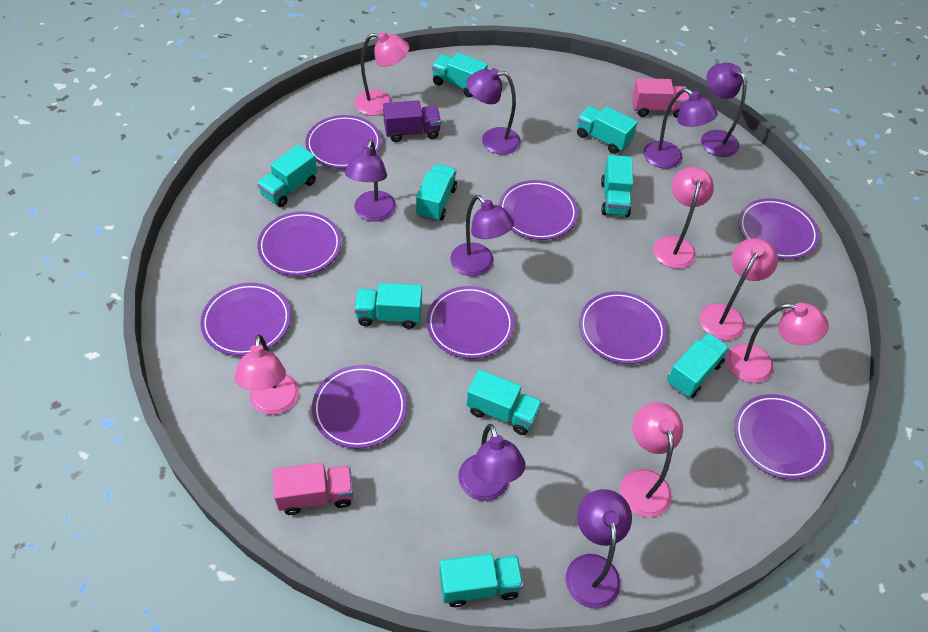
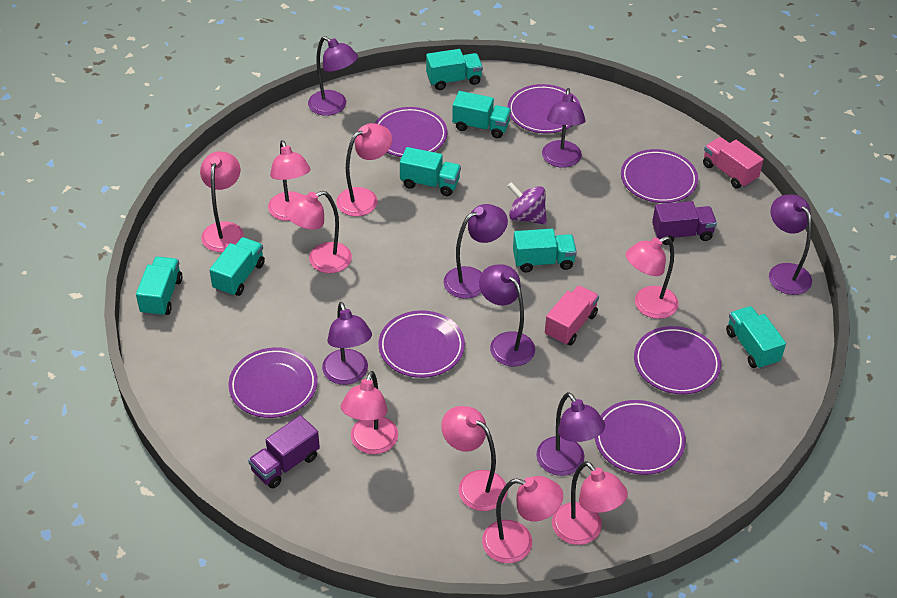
pink lamp: 6 -> 9
purple plate: 9 -> 7
purple spinning top: 0 -> 1
purple truck: 1 -> 2
turquoise truck: 9 -> 7

